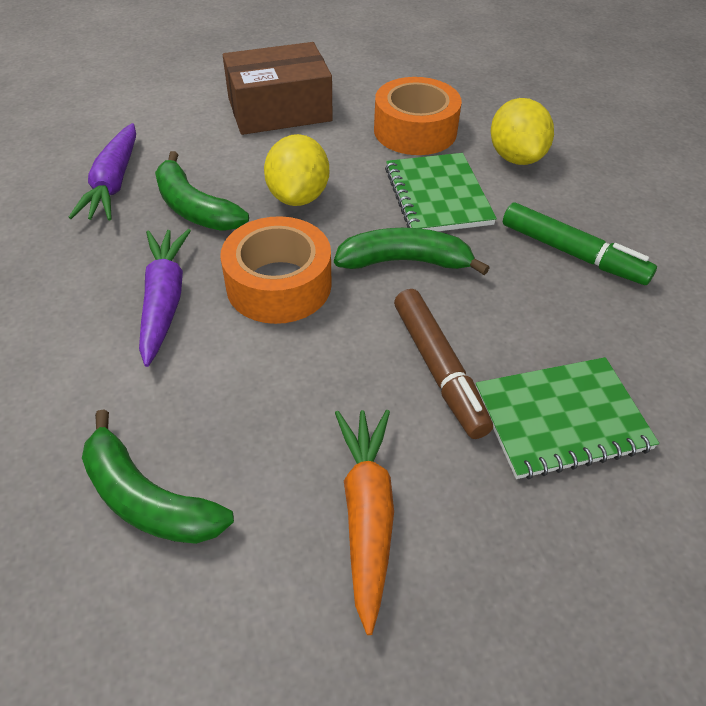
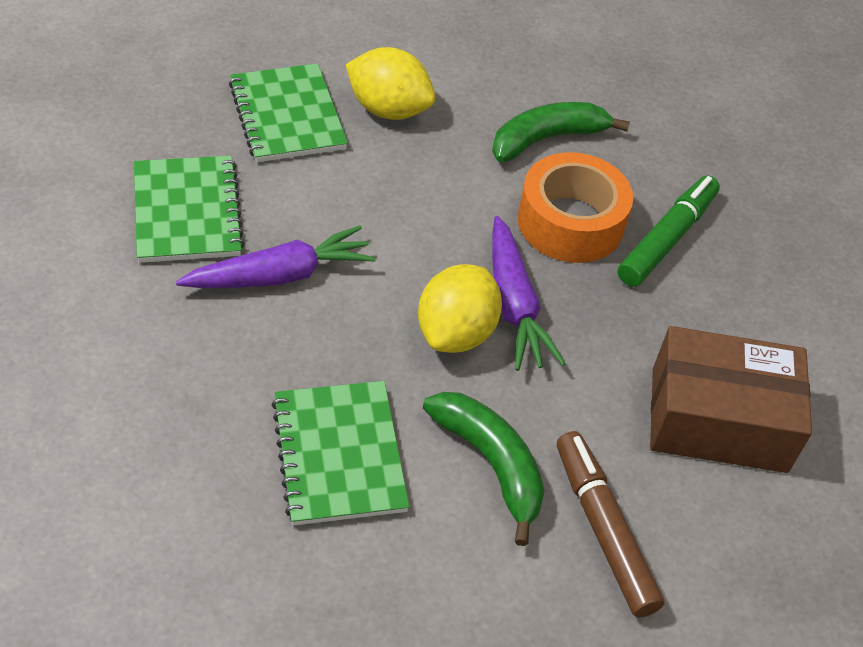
green banana: 3 -> 2
green notebook: 2 -> 3
orange carrot: 1 -> 0
orange tape: 2 -> 1

